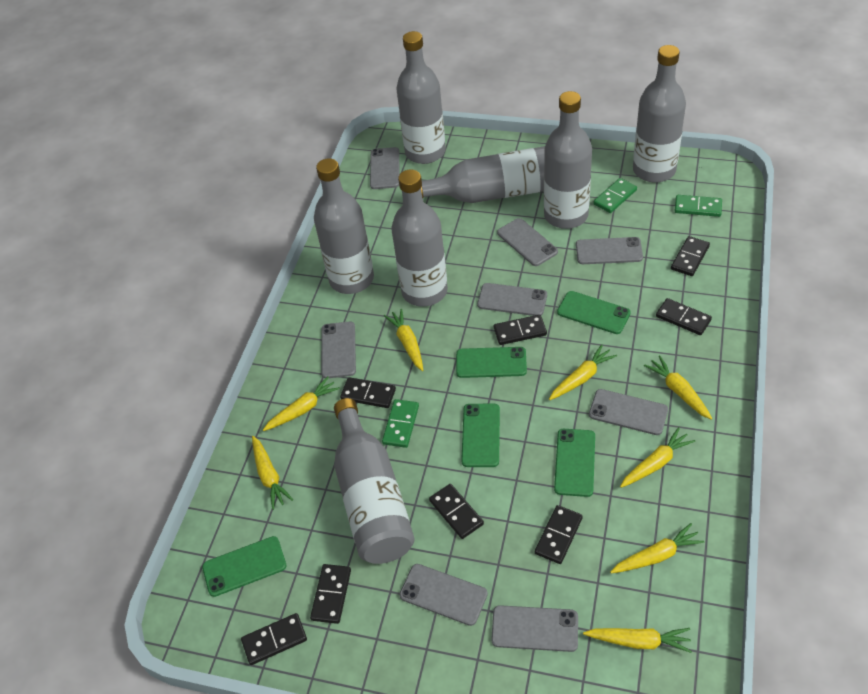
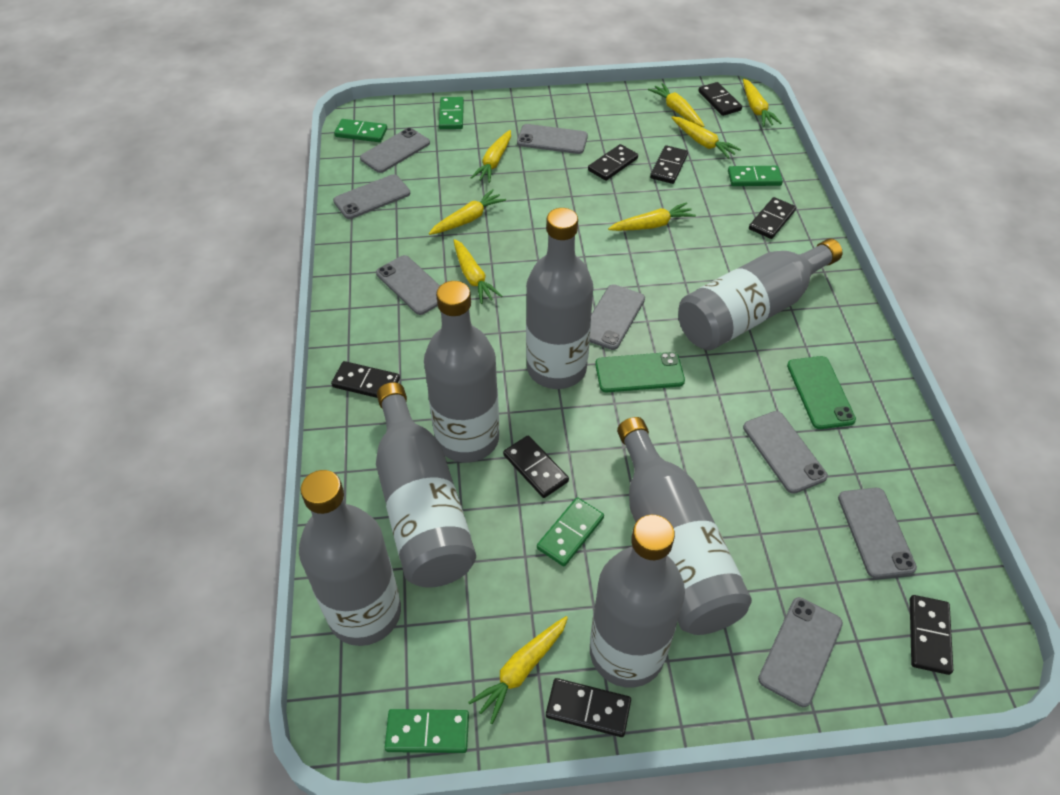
green domino: 3 -> 5
green phone: 5 -> 2

